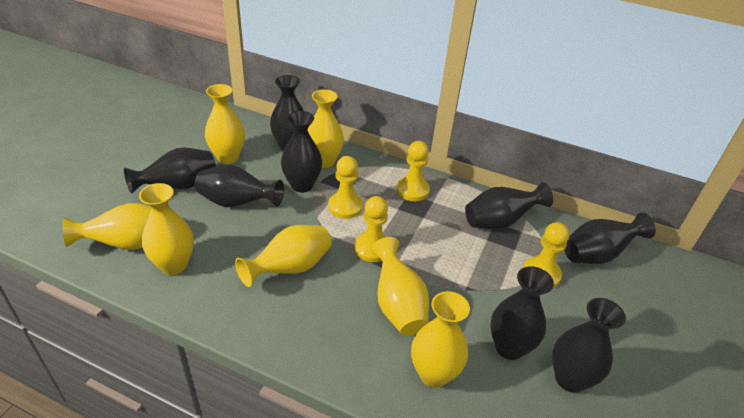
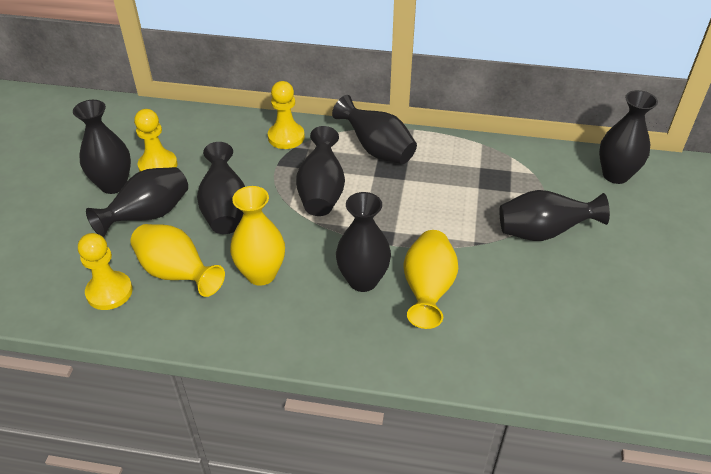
yellow pawn: 4 -> 3
yellow vase: 7 -> 3

